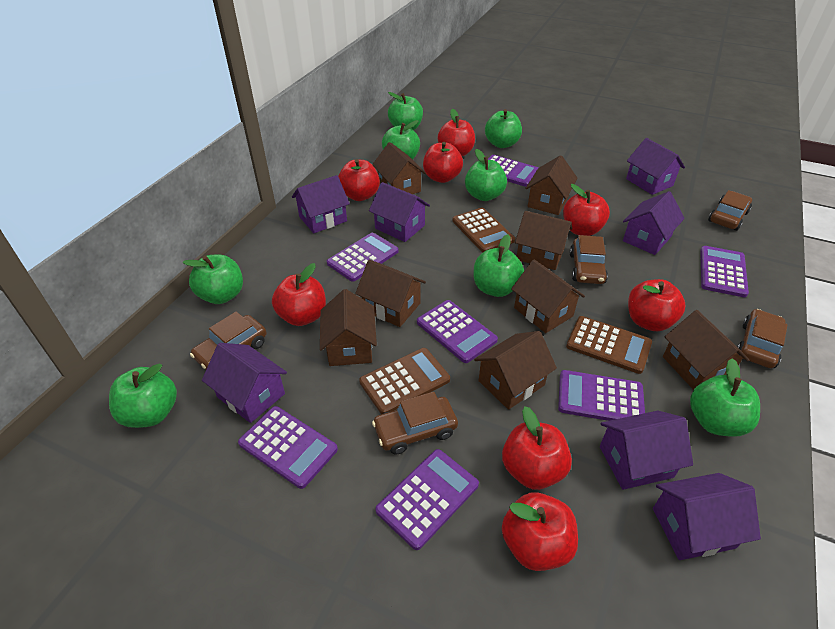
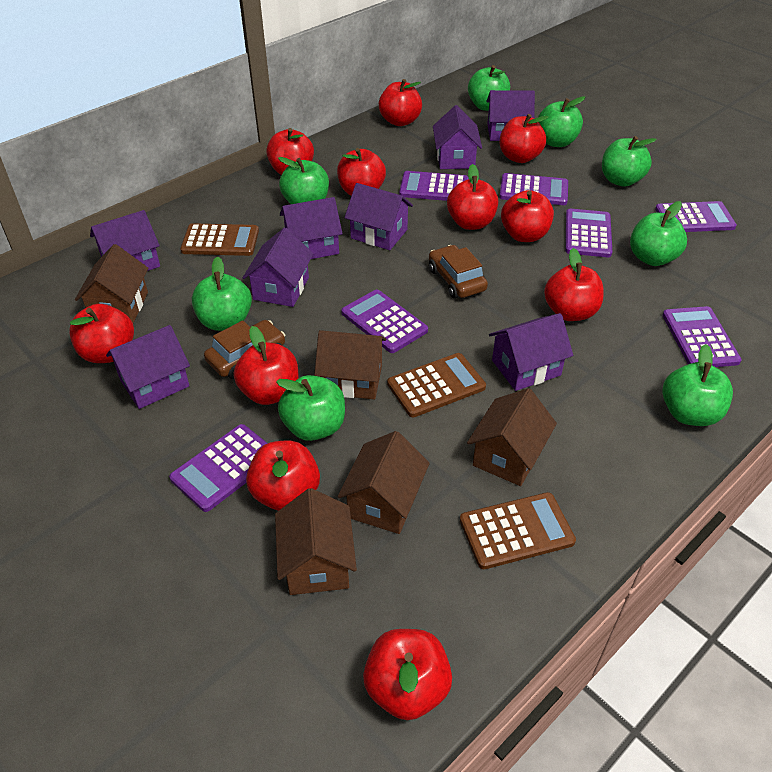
brown car: 5 -> 2
brown house: 8 -> 5
purple house: 7 -> 8
red apple: 8 -> 11

